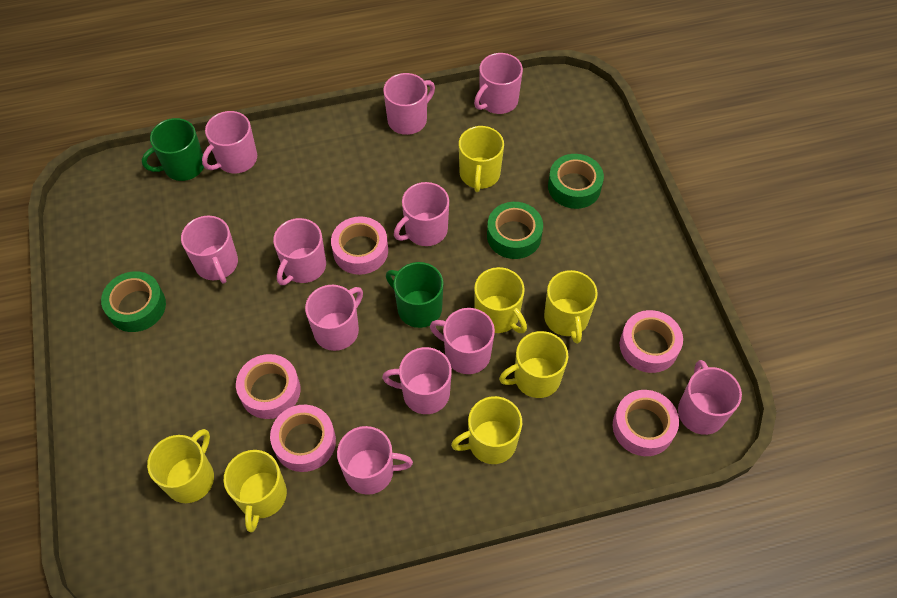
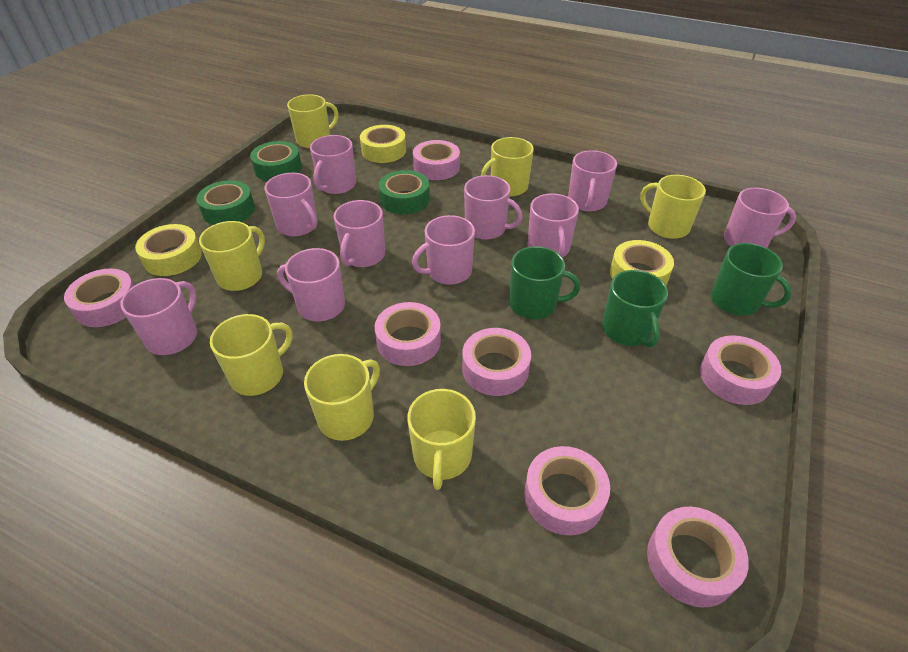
green mug: 2 -> 3
pink mug: 11 -> 10
pink tape: 5 -> 7
yellow tape: 0 -> 3

